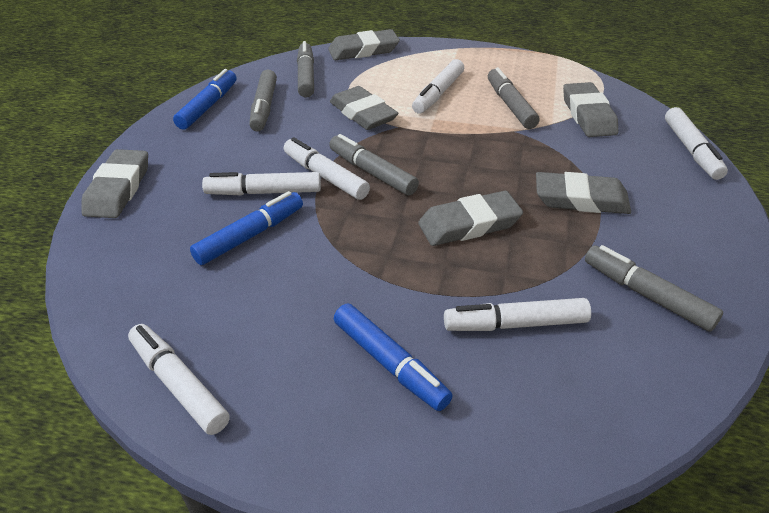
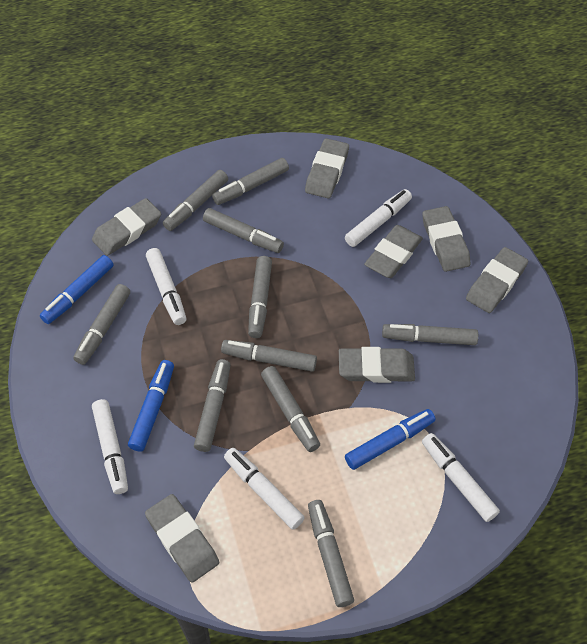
grey eraser: 6 -> 7
grey marker: 5 -> 10
white marker: 6 -> 5

